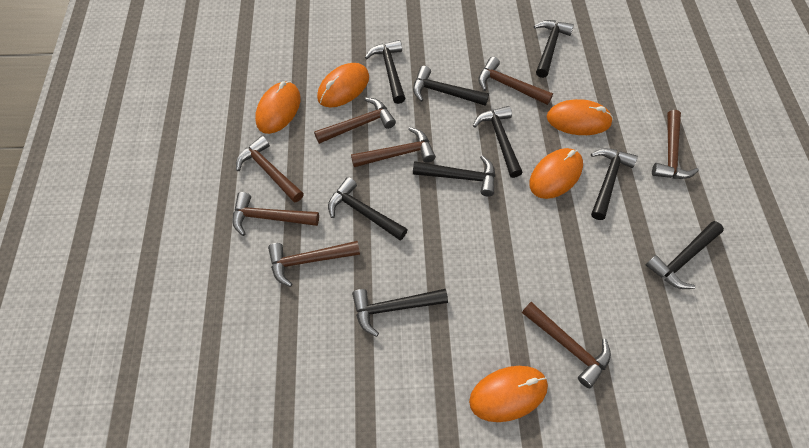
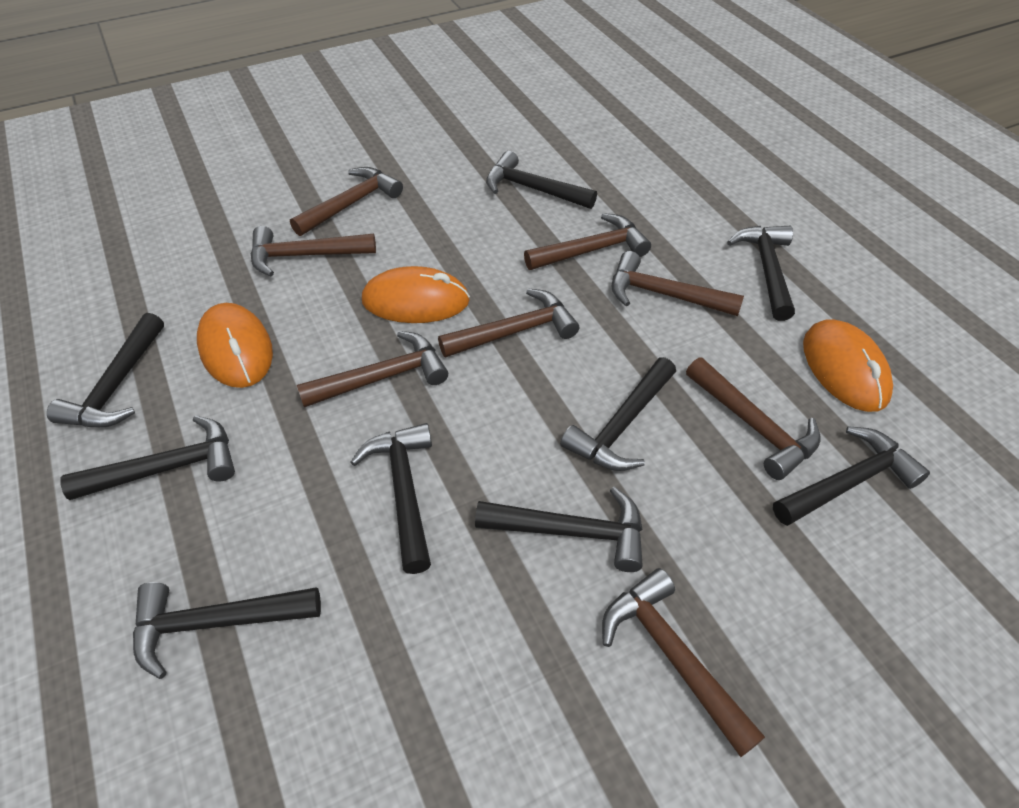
orange mouse: 5 -> 3

